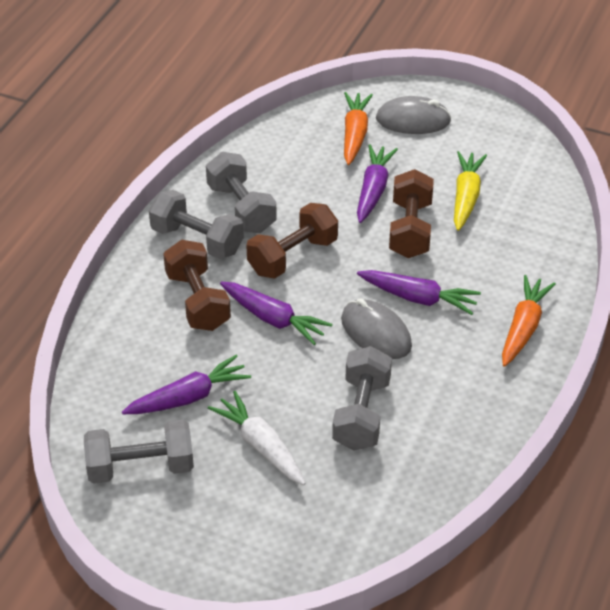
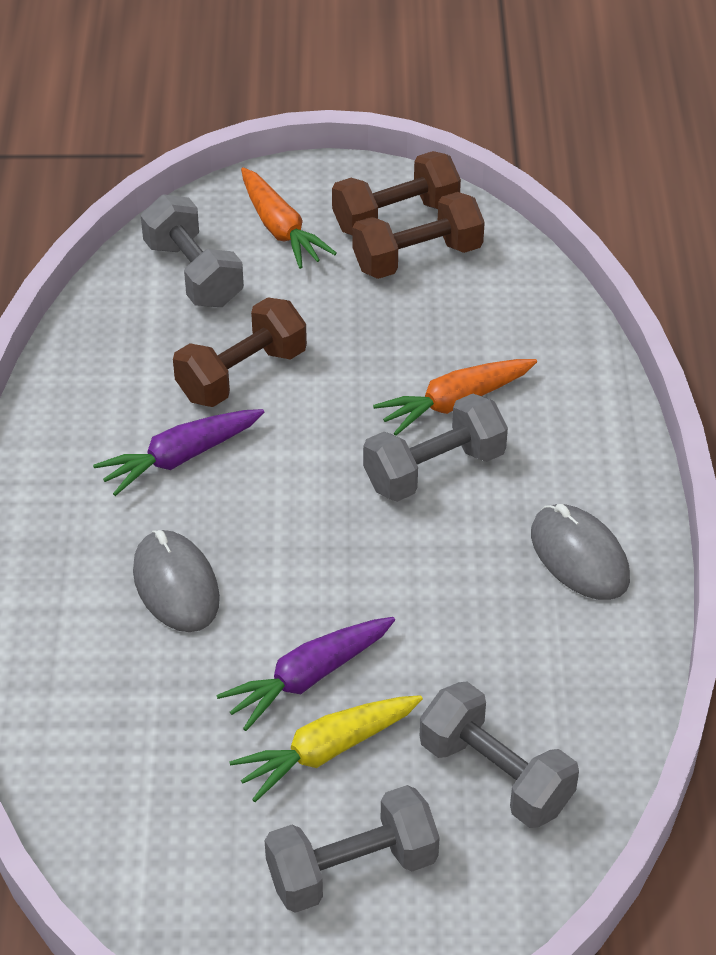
purple carrot: 4 -> 2
white carrot: 1 -> 0

